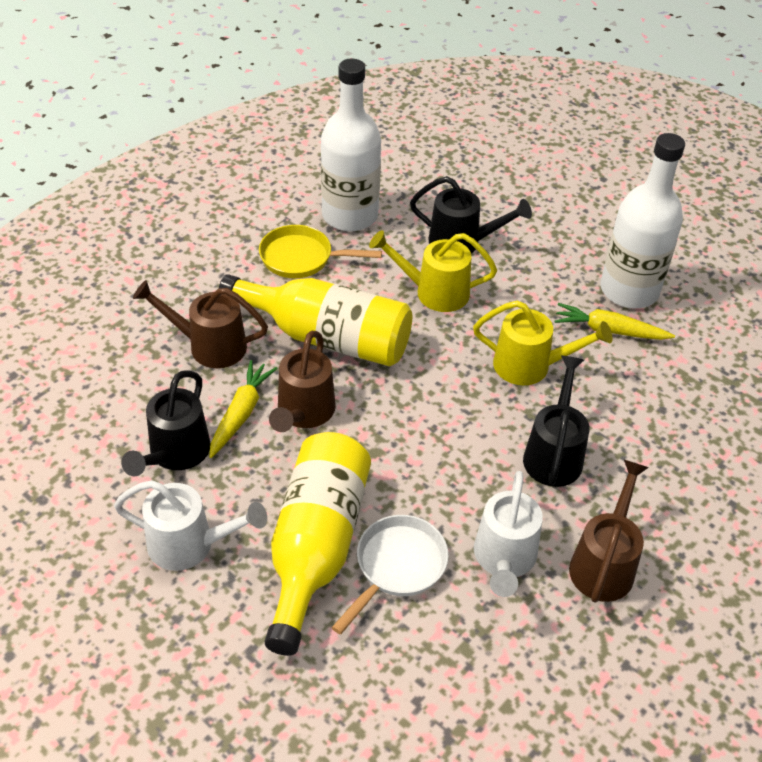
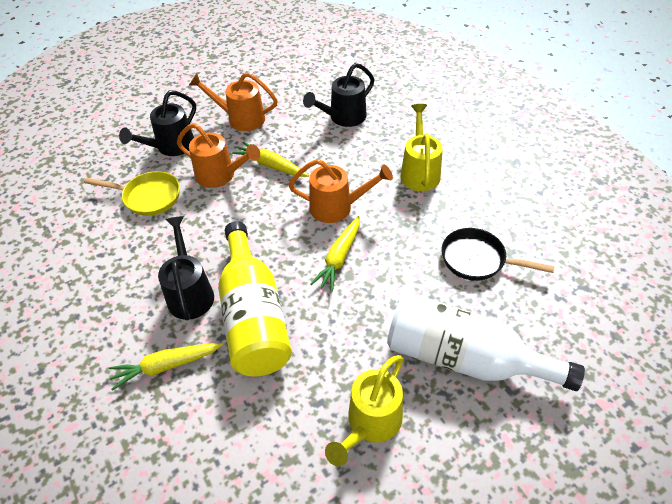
black pan: 0 -> 1
brown watering can: 3 -> 0
orange watering can: 0 -> 3
white bottle: 2 -> 1
white pan: 1 -> 0
white watering can: 2 -> 0
yellow bottle: 2 -> 1
yellow carrot: 2 -> 3

